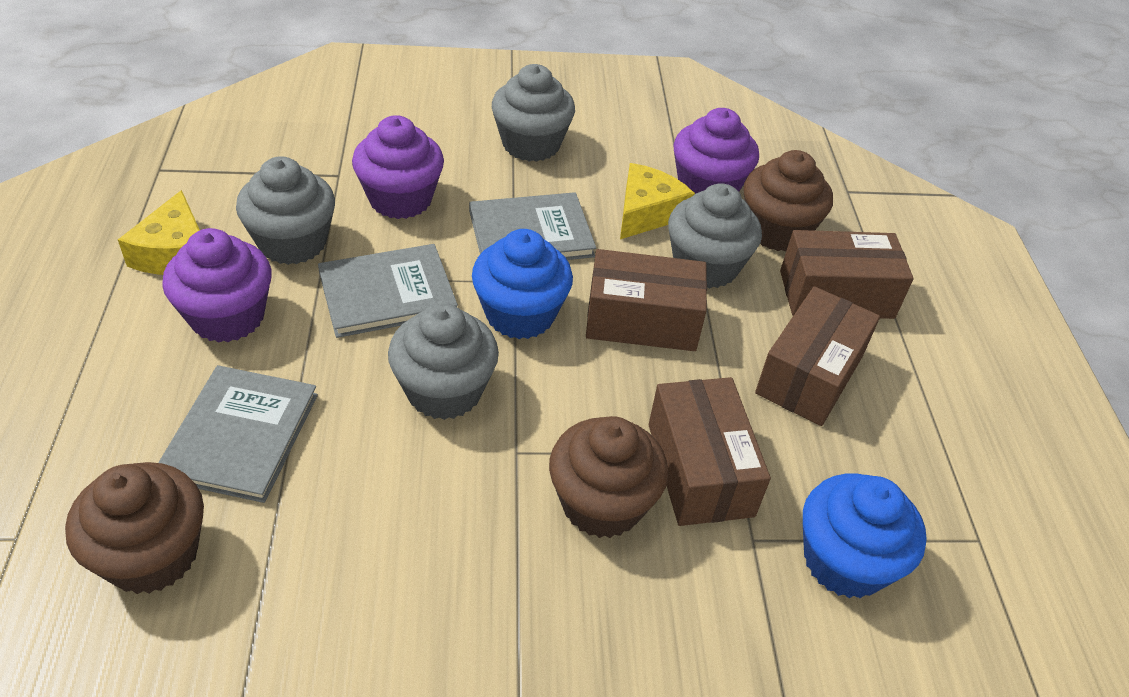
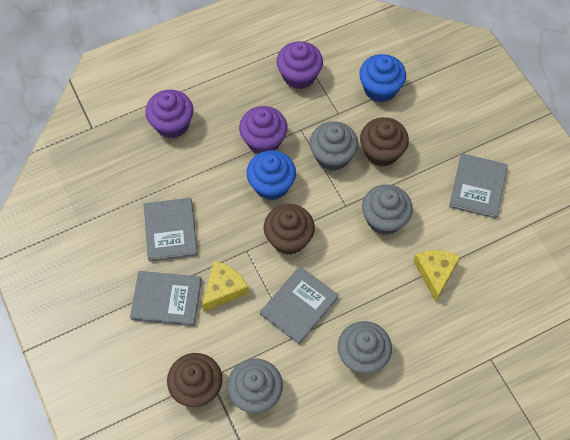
brown box: 4 -> 0
grey book: 3 -> 4

